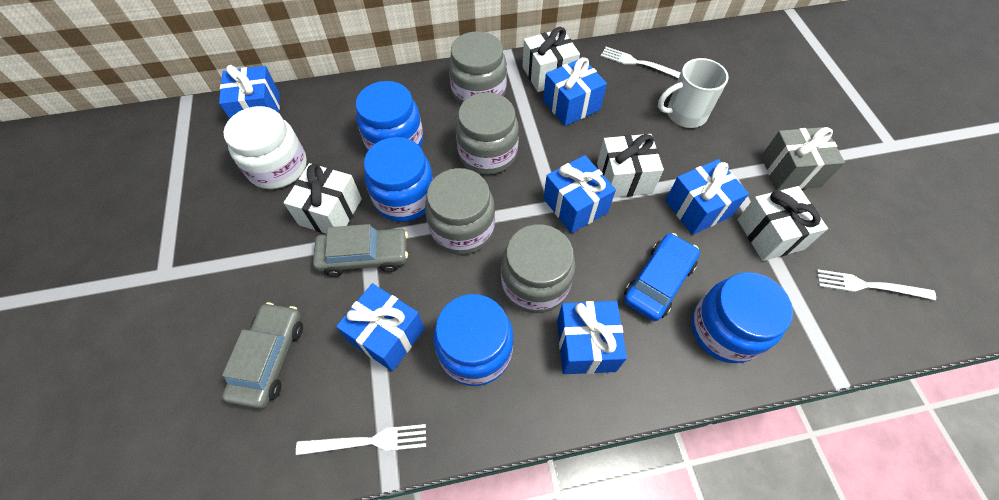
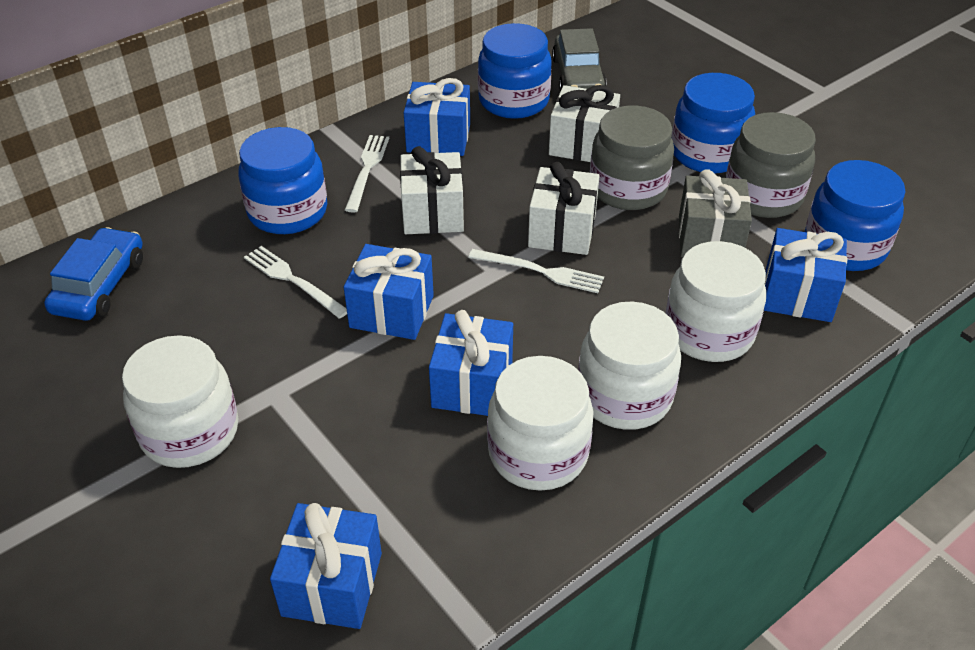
blue gift: 6 -> 5
grey car: 2 -> 1
grey jar: 4 -> 2
white gift: 4 -> 3
white jar: 1 -> 4
white mug: 1 -> 0

